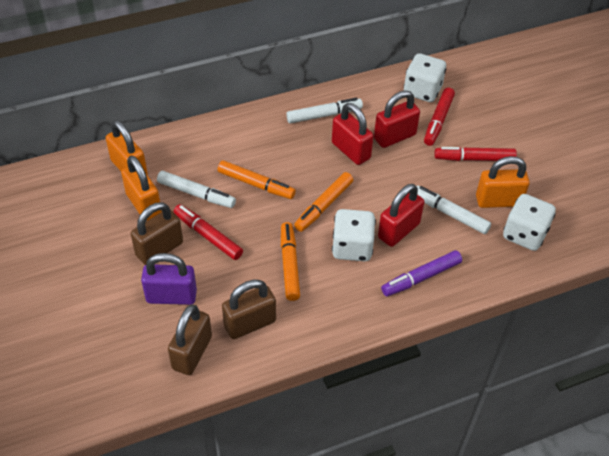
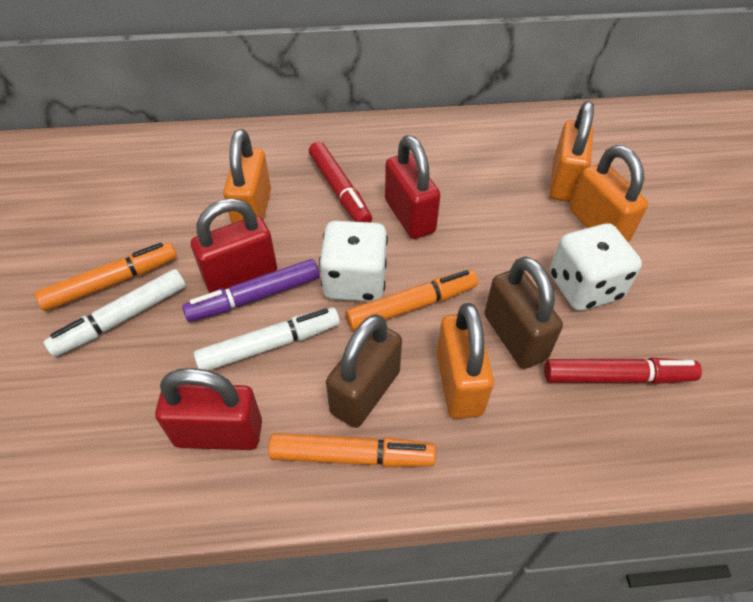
brown padlock: 3 -> 2
orange padlock: 3 -> 4
purple padlock: 1 -> 0
red marker: 3 -> 2
white dice: 3 -> 2
white marker: 3 -> 2

